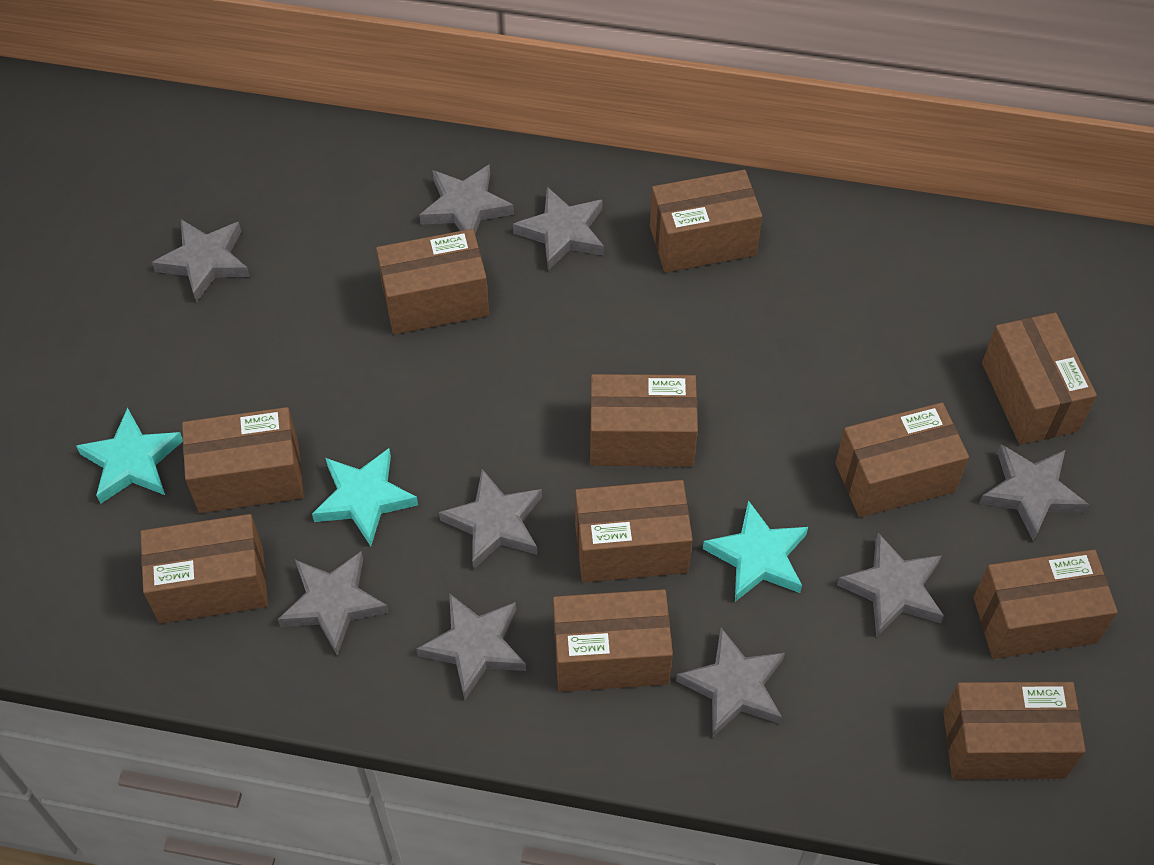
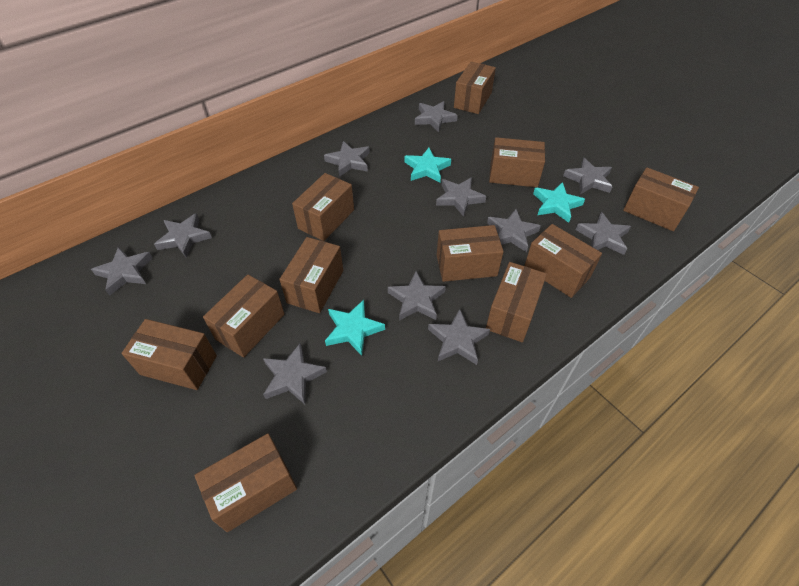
grey star: 9 -> 11

